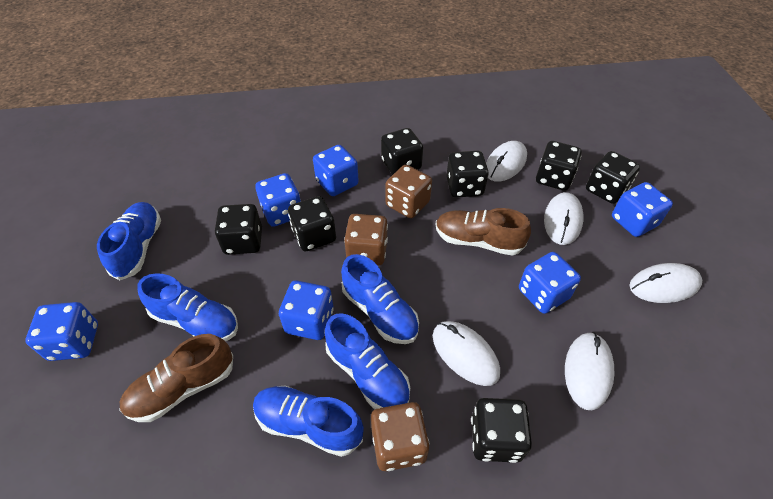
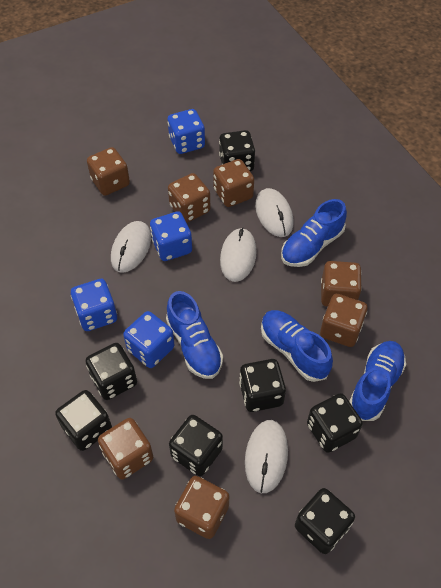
blue dice: 6 -> 4
blue shoe: 5 -> 4
brown dice: 3 -> 7
brown shoe: 2 -> 0
white mouse: 5 -> 4

